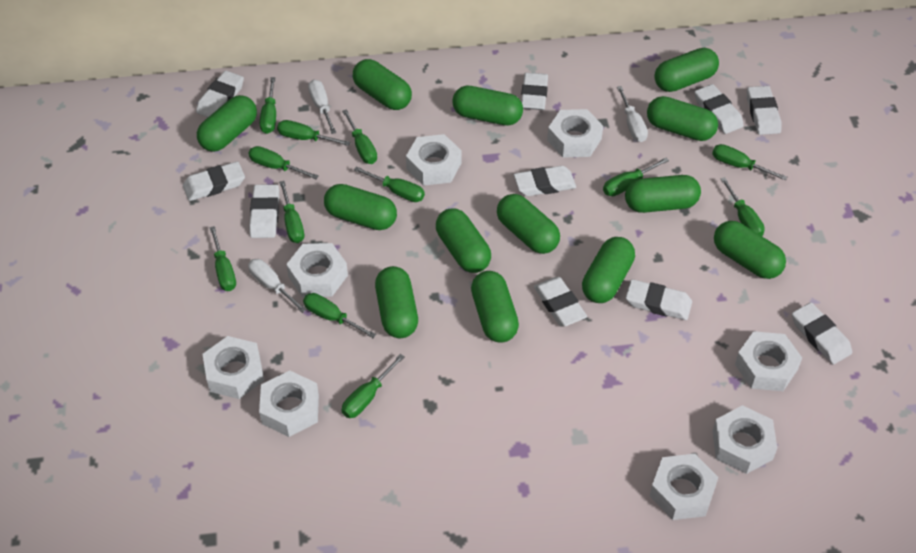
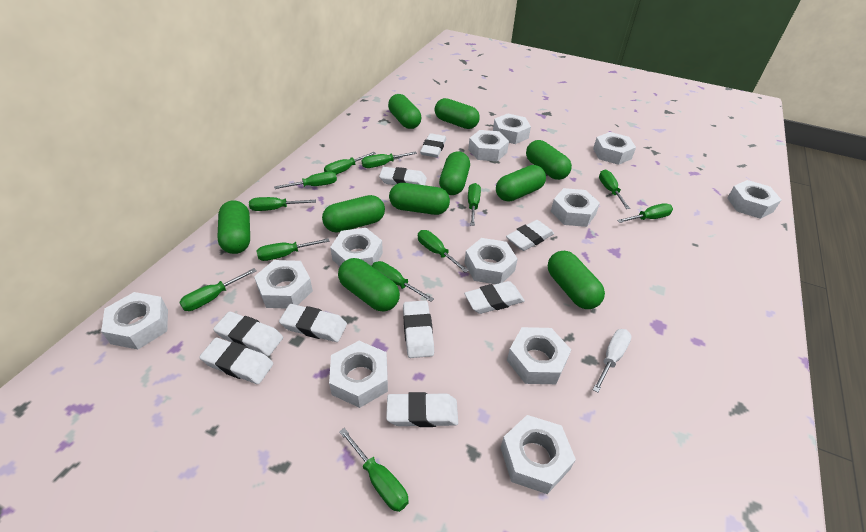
green capsule: 13 -> 10
white eraser: 10 -> 9
white nut: 8 -> 12
white screwdriver: 3 -> 1

